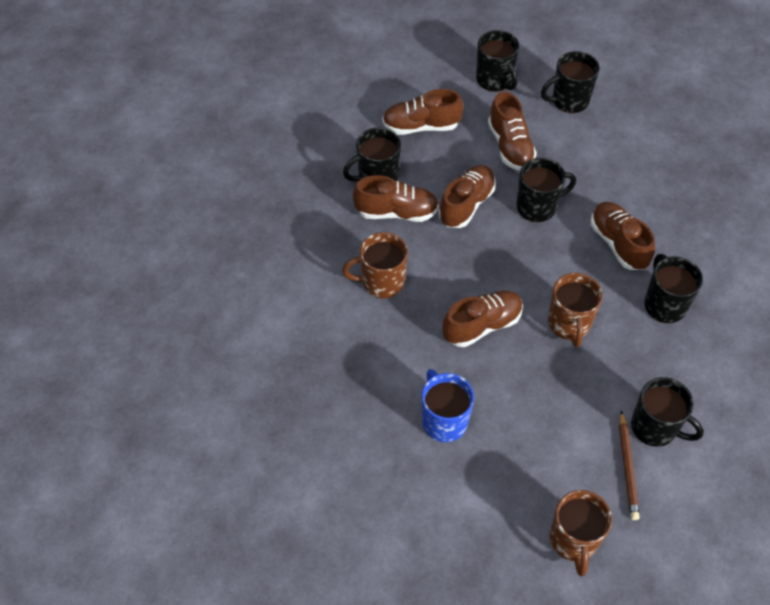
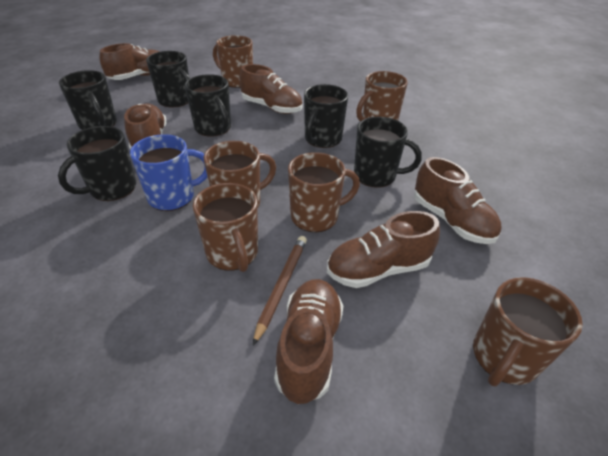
brown mug: 3 -> 6

